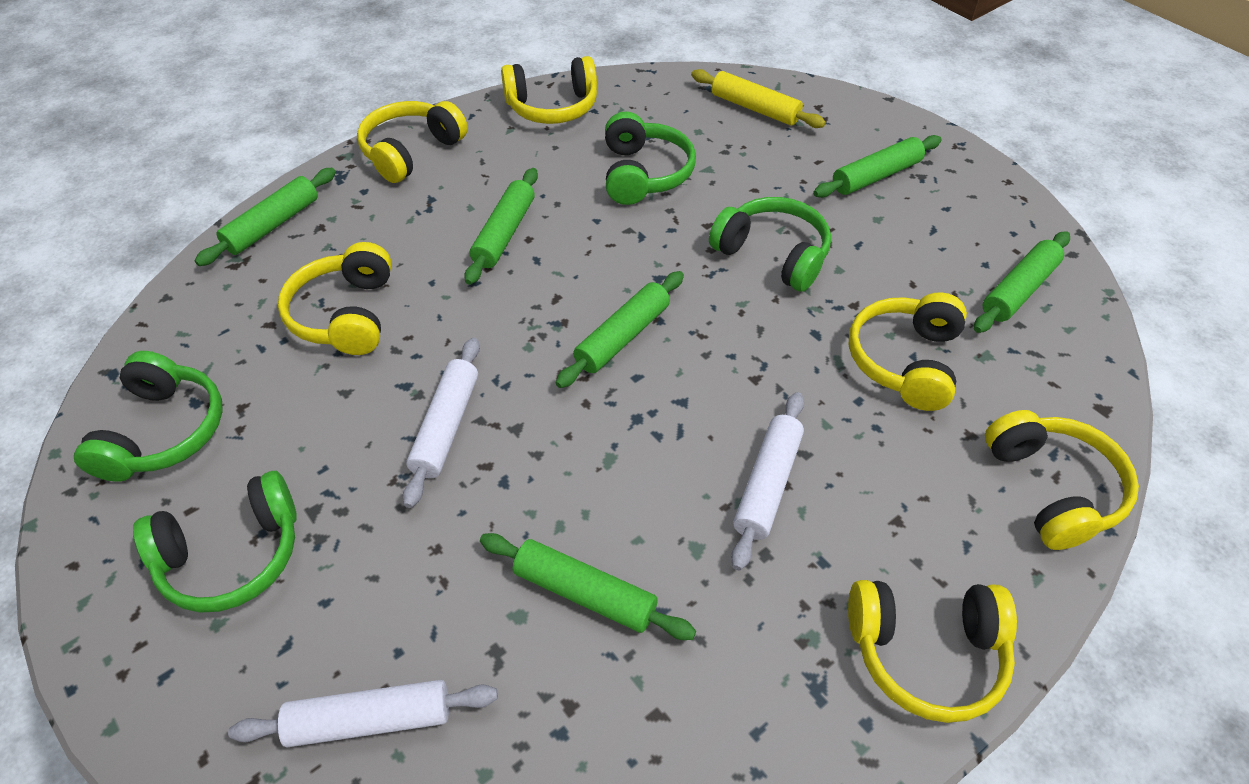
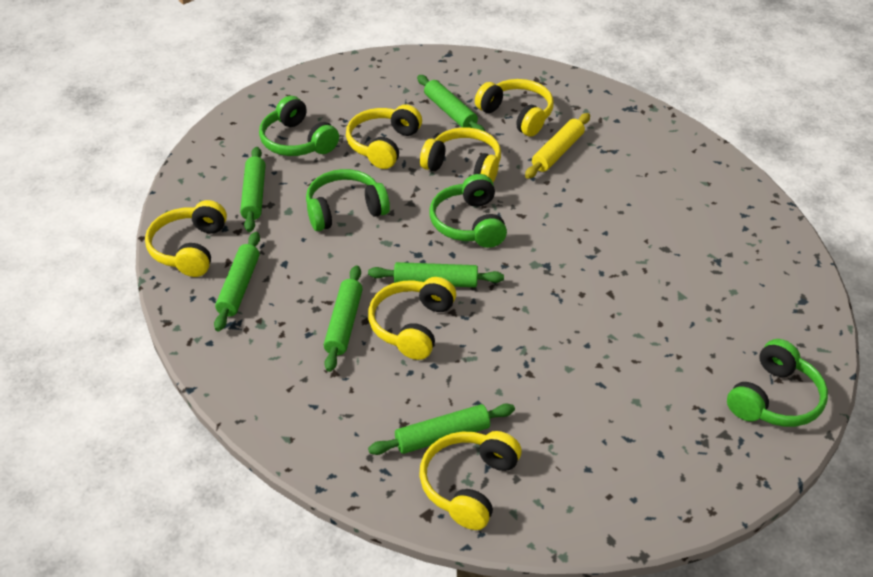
white rolling pin: 3 -> 0

